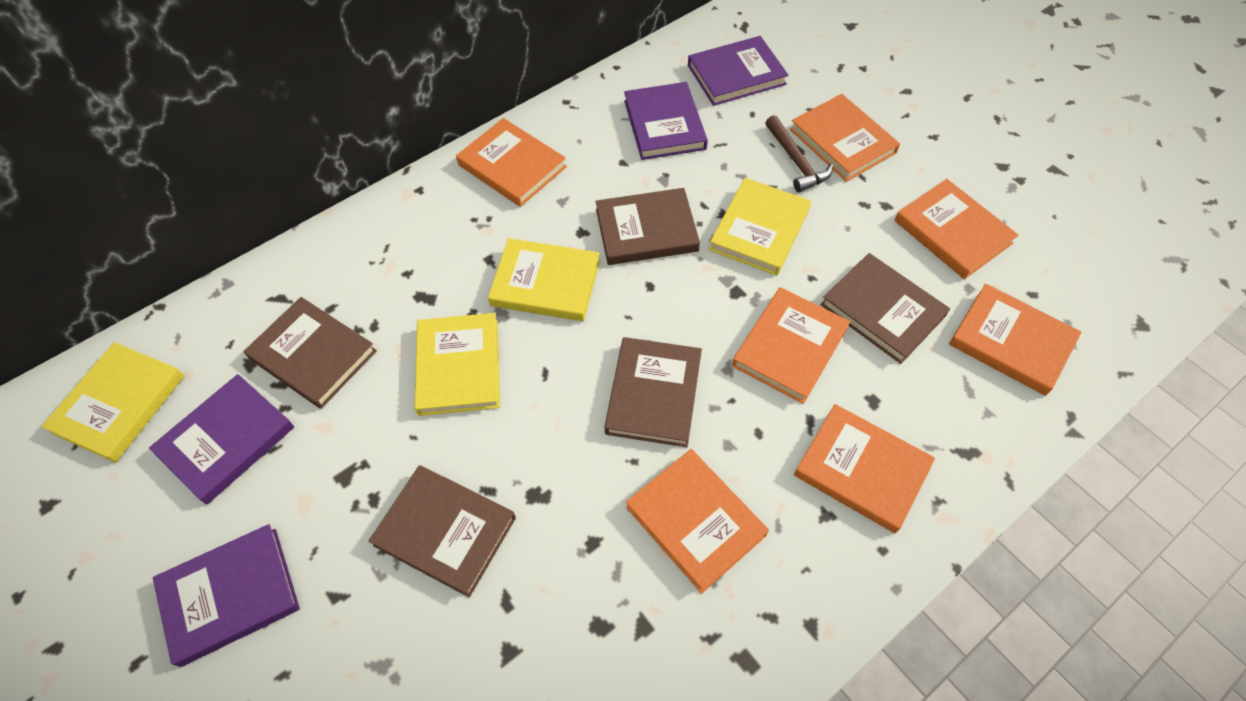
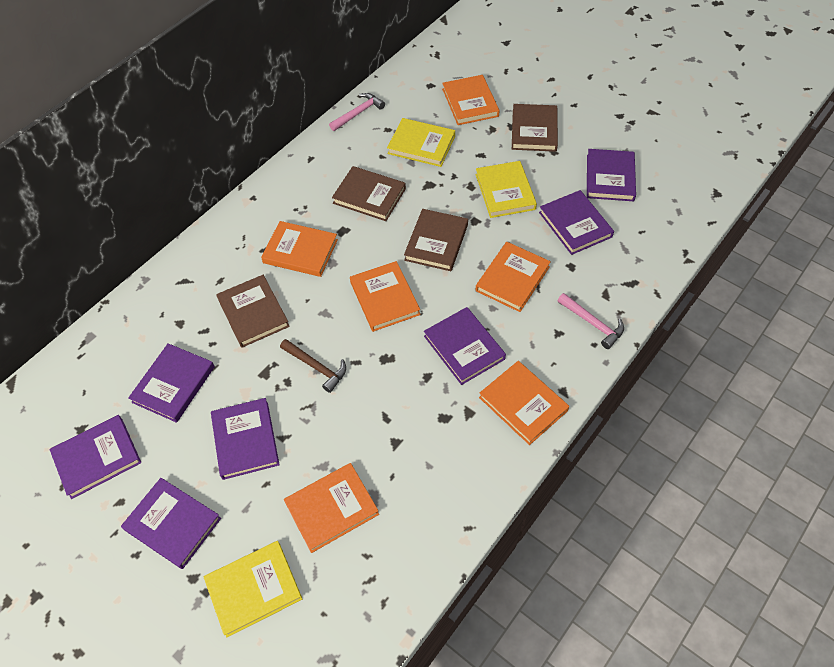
brown book: 5 -> 4
orange book: 7 -> 6
pink hammer: 0 -> 2
purple book: 4 -> 7
yellow book: 4 -> 3

